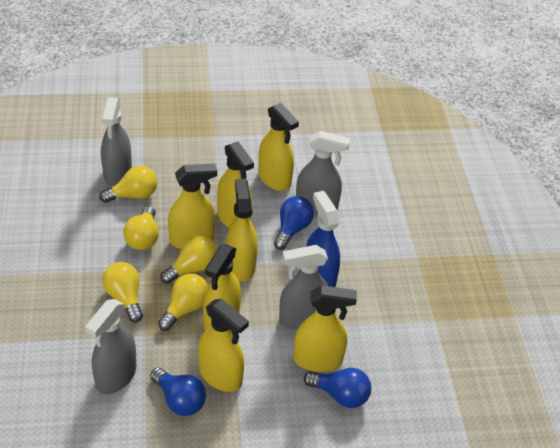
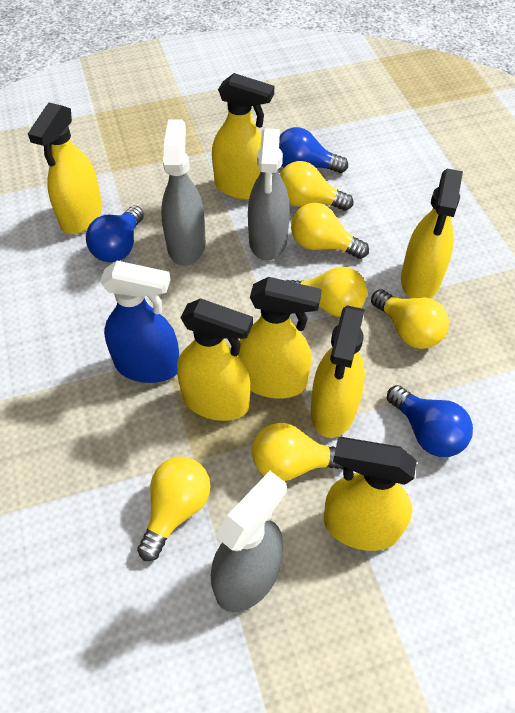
grey spray bottle: 4 -> 3
yellow light bulb: 5 -> 6

